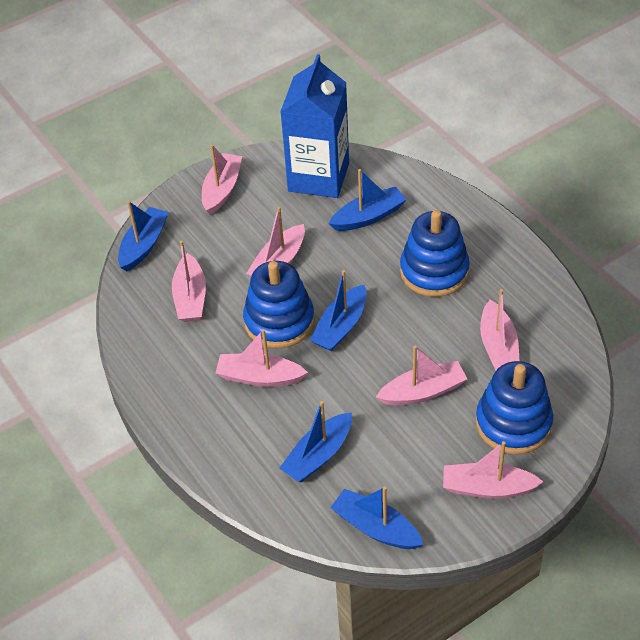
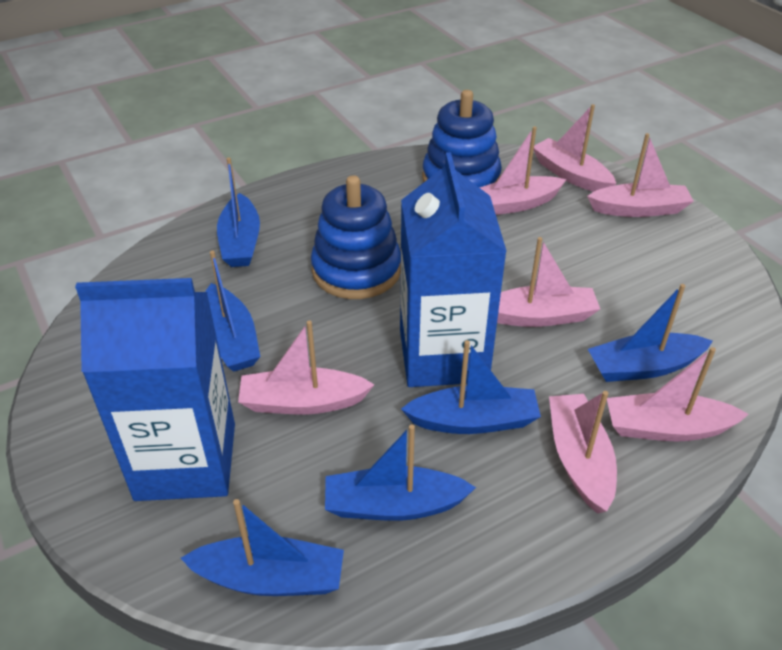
blue boat: 5 -> 6
blue carton: 1 -> 2
blue stacking toy: 3 -> 2

